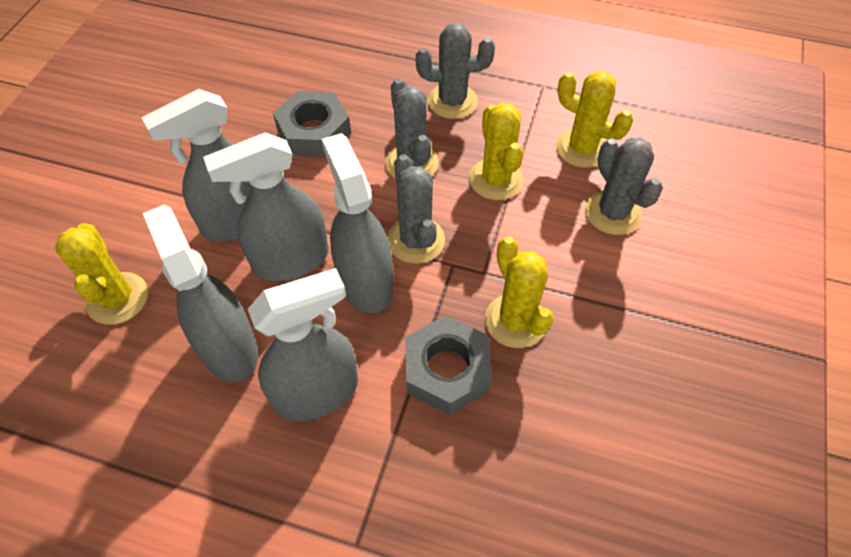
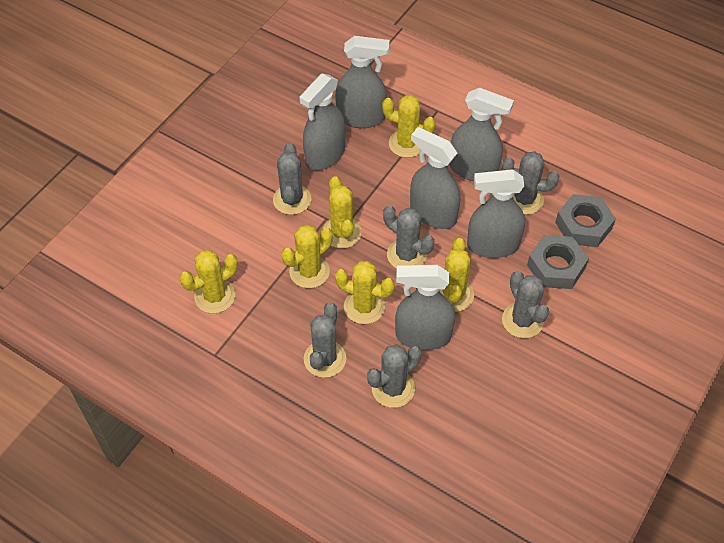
grey cactus: 4 -> 6
grey spray bottle: 5 -> 6
yellow cactus: 4 -> 6

